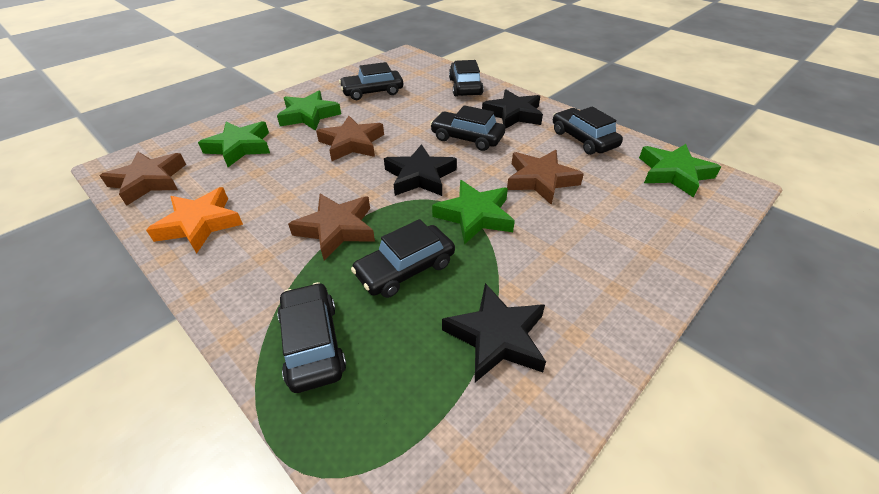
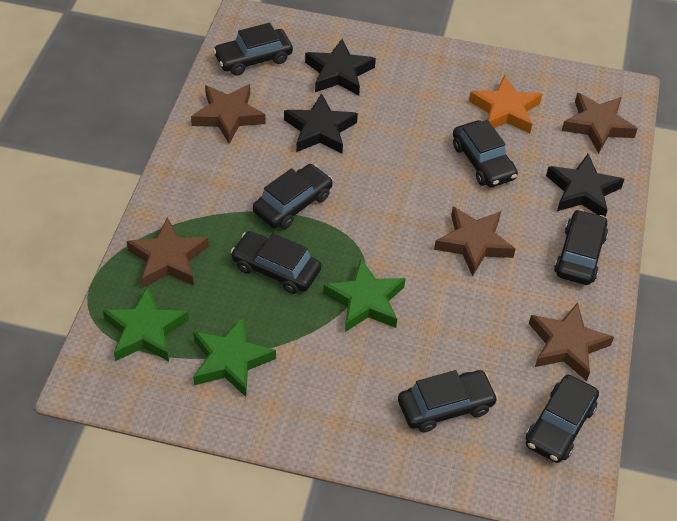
black car: 6 -> 7
brown star: 4 -> 5
green star: 4 -> 3

